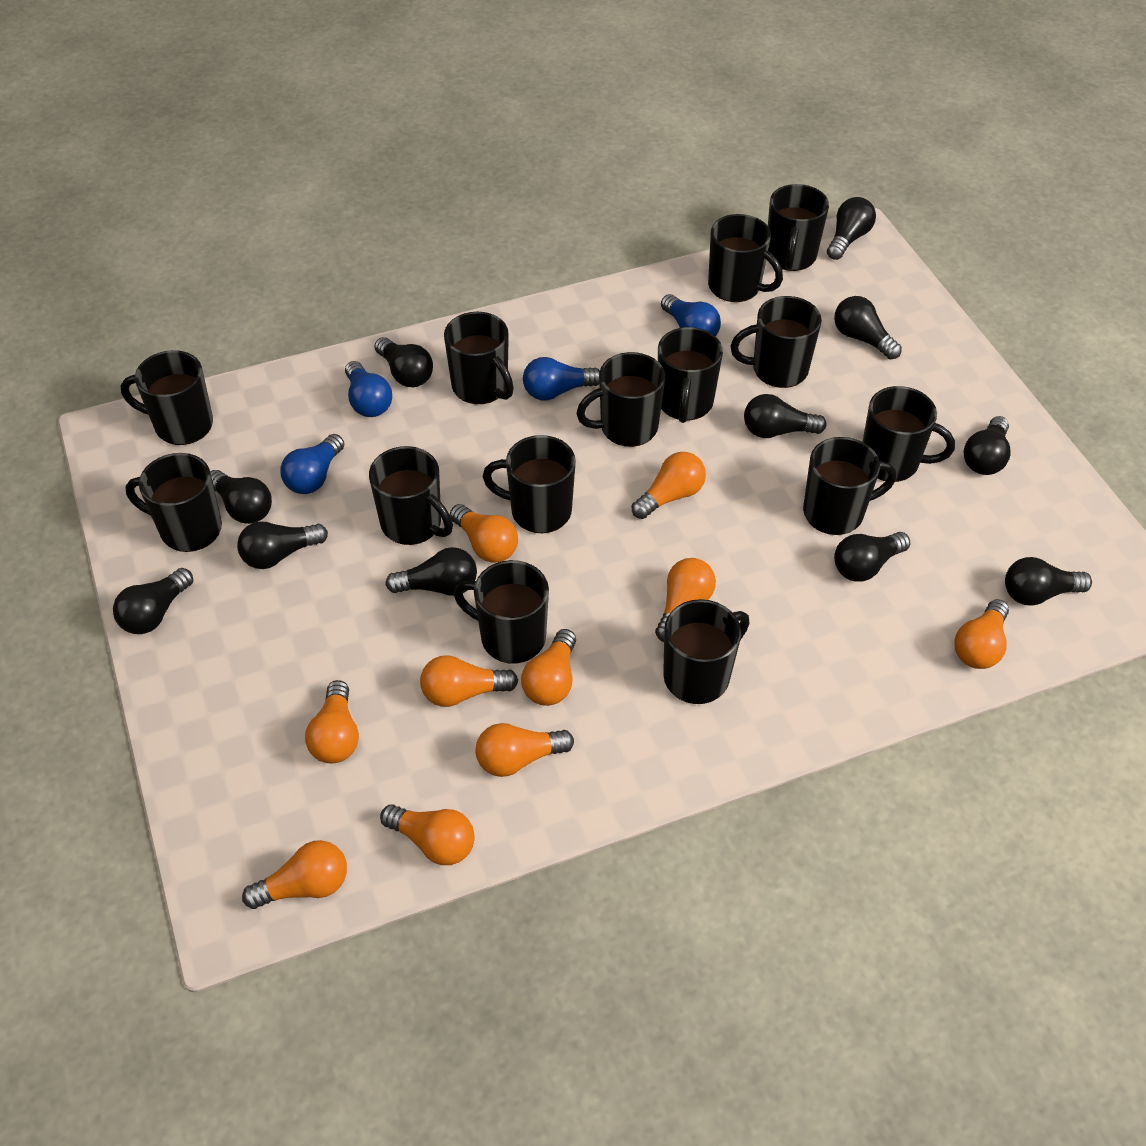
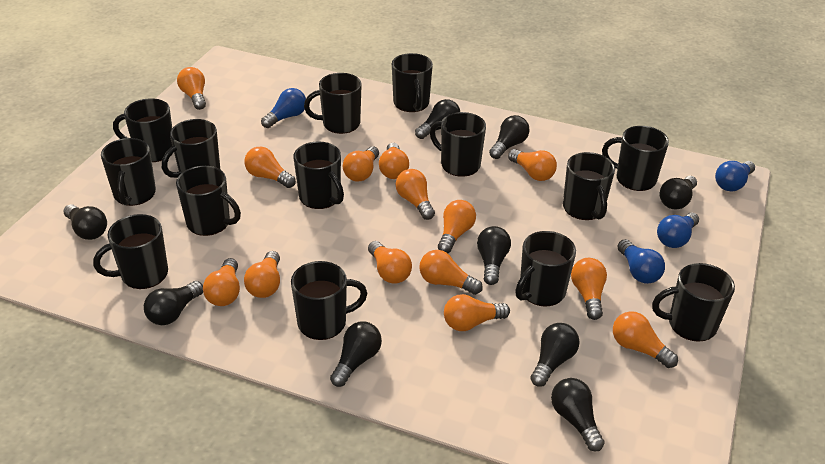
black light bulb: 11 -> 9
orange light bulb: 10 -> 14

